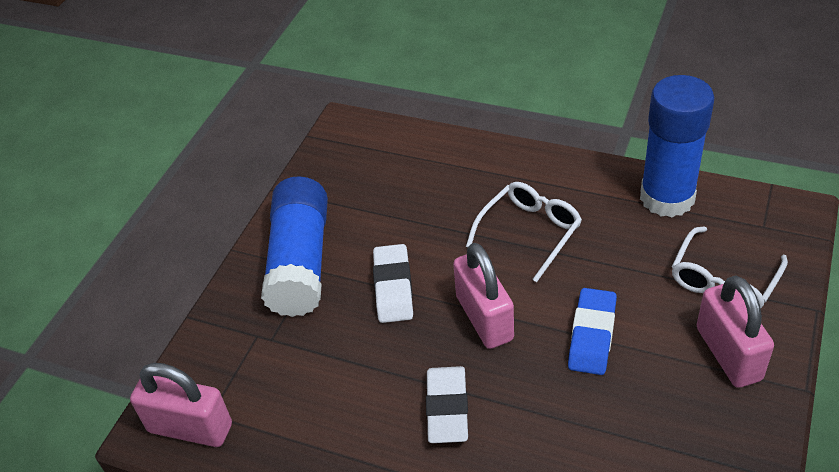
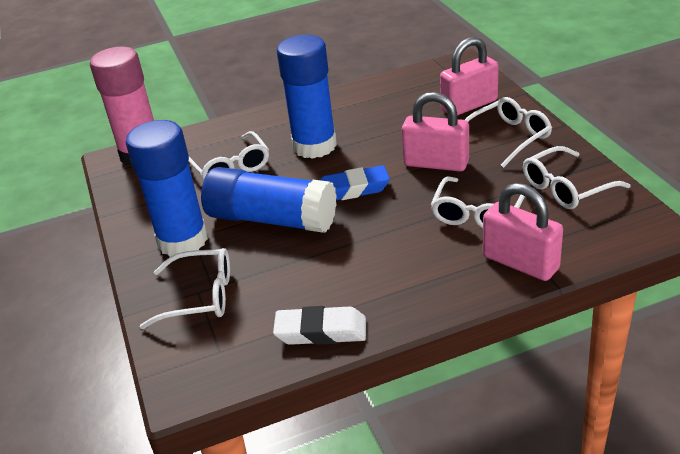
blue glue stick: 2 -> 3
pink glue stick: 0 -> 1
white eraser: 2 -> 1
white glasses: 2 -> 5

